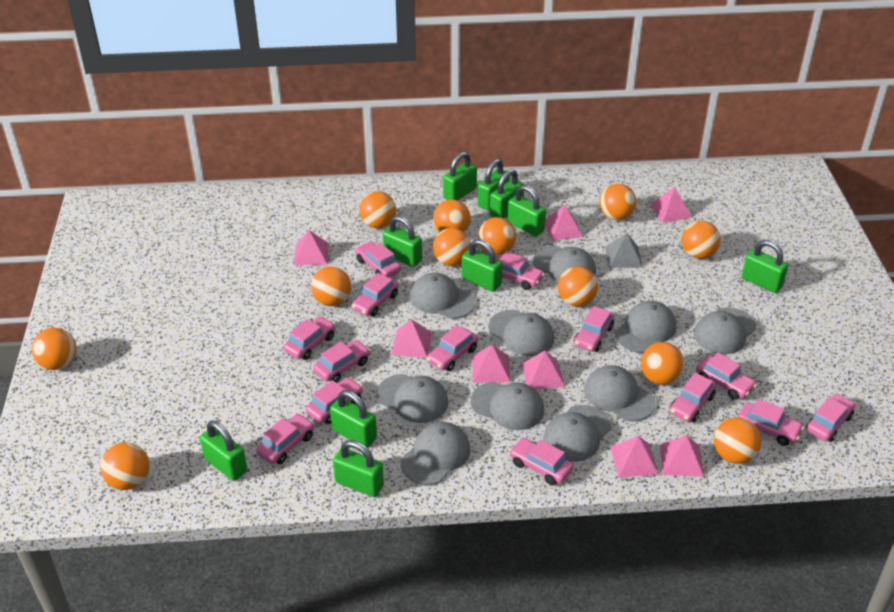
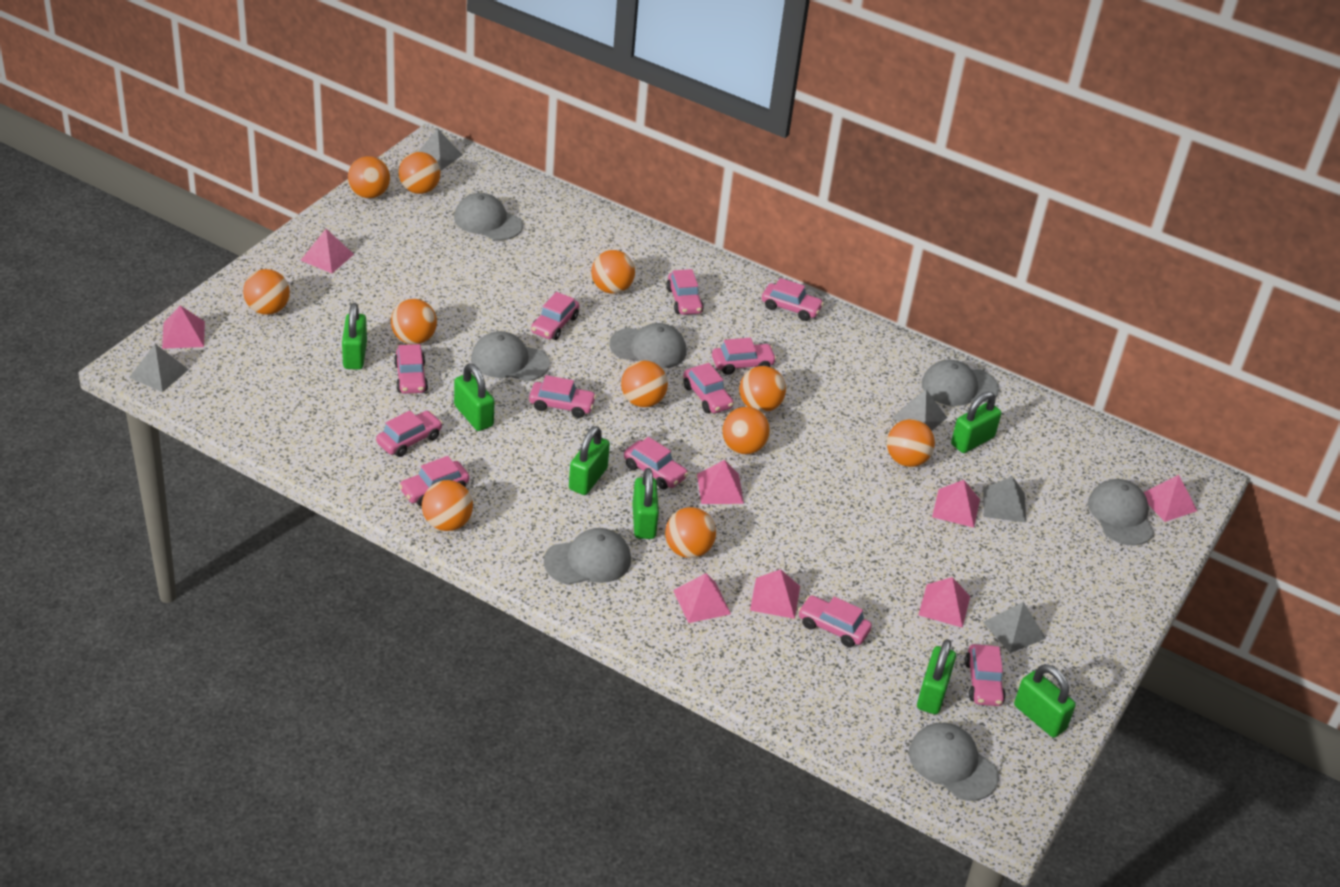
green padlock: 10 -> 7
grey cap: 10 -> 7
grey pyramid: 1 -> 5
orange ball: 12 -> 11
pink car: 14 -> 12

